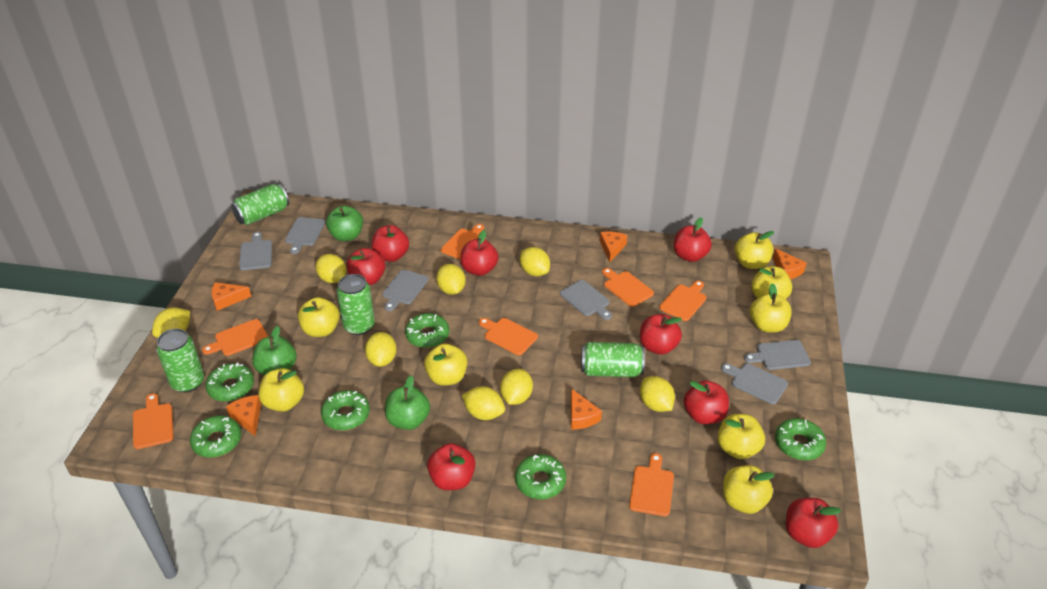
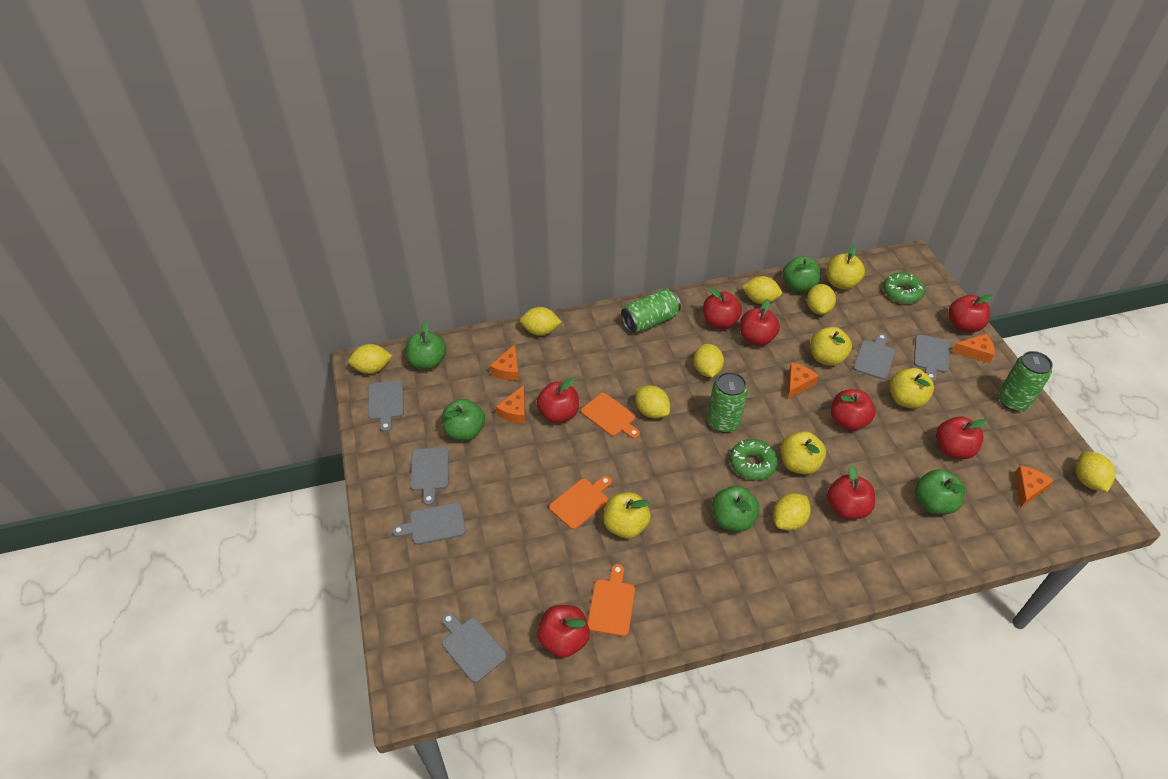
green apple: 3 -> 5
green can: 4 -> 3
green donut: 6 -> 2
orange cutting board: 7 -> 3
yellow apple: 8 -> 5

